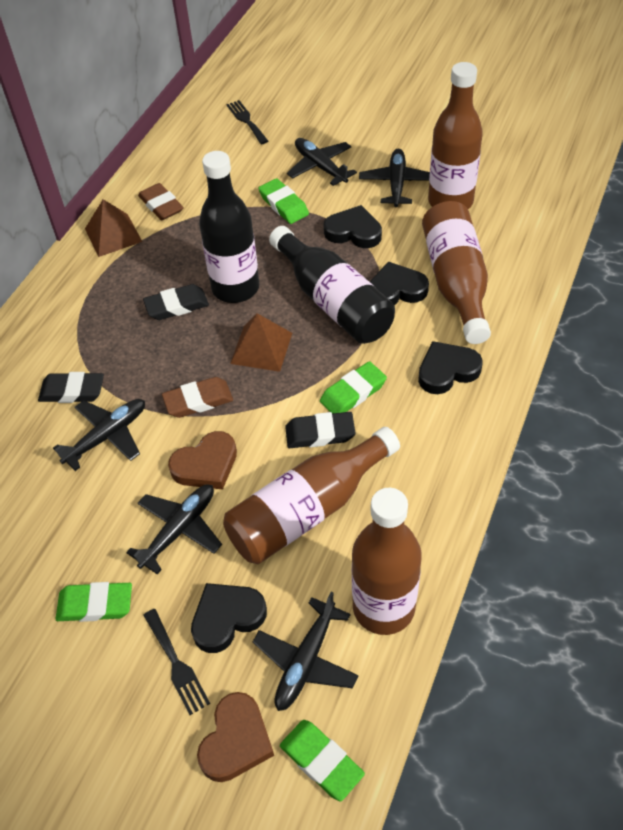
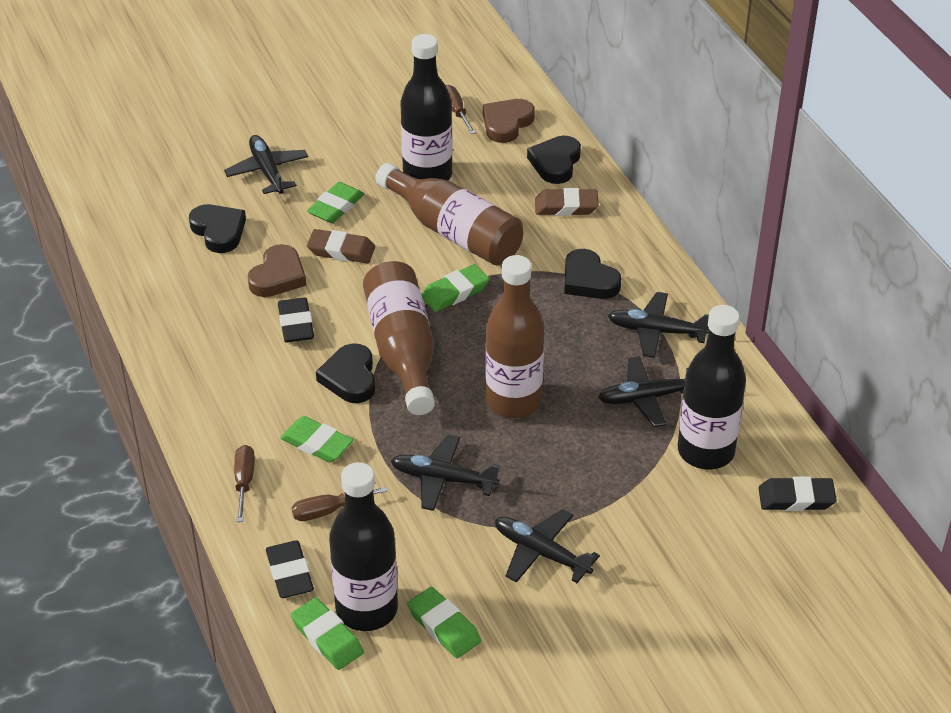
black bottle: 2 -> 3
black fork: 2 -> 0
brown bottle: 4 -> 3
brown pyramid: 2 -> 0
brown screwdriver: 0 -> 3
green eraser: 4 -> 5

